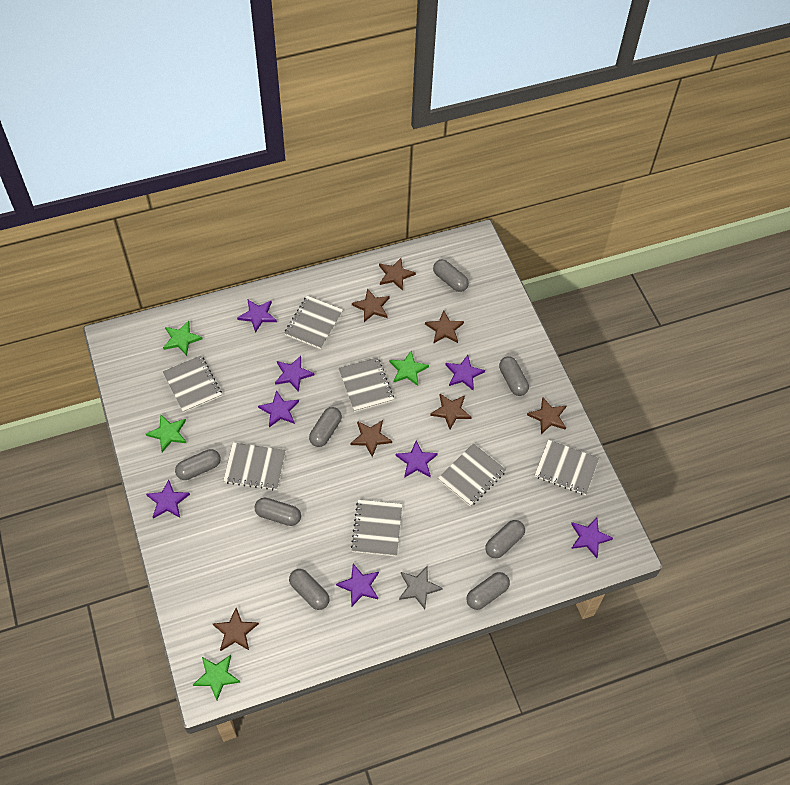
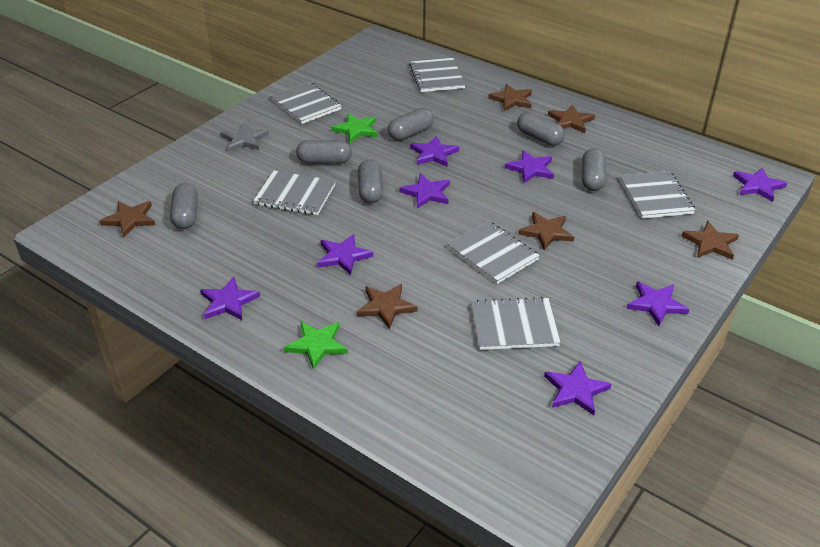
brown star: 7 -> 6
green star: 4 -> 2
grey capsule: 8 -> 6
grey notebook: 7 -> 6

